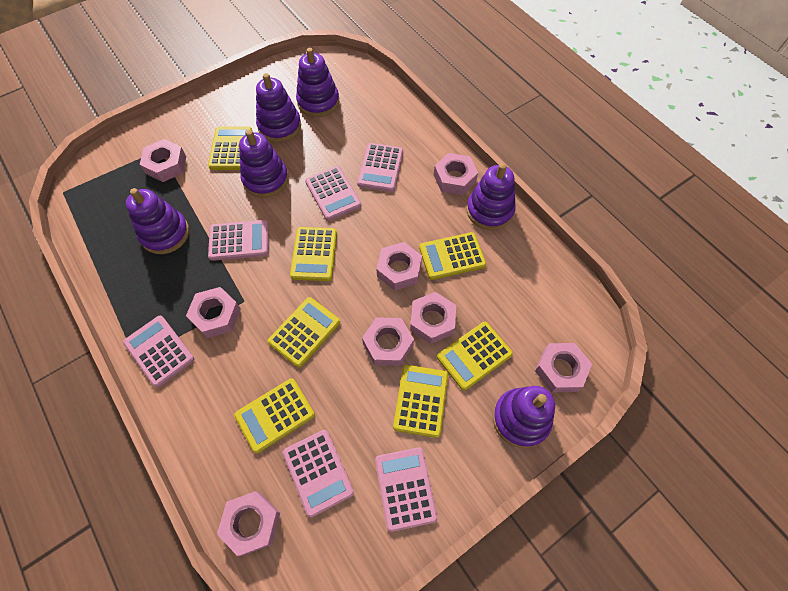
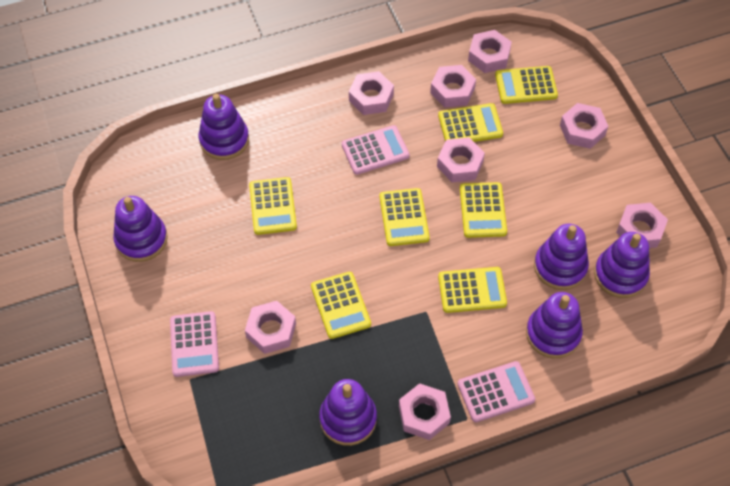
pink calculator: 6 -> 3

